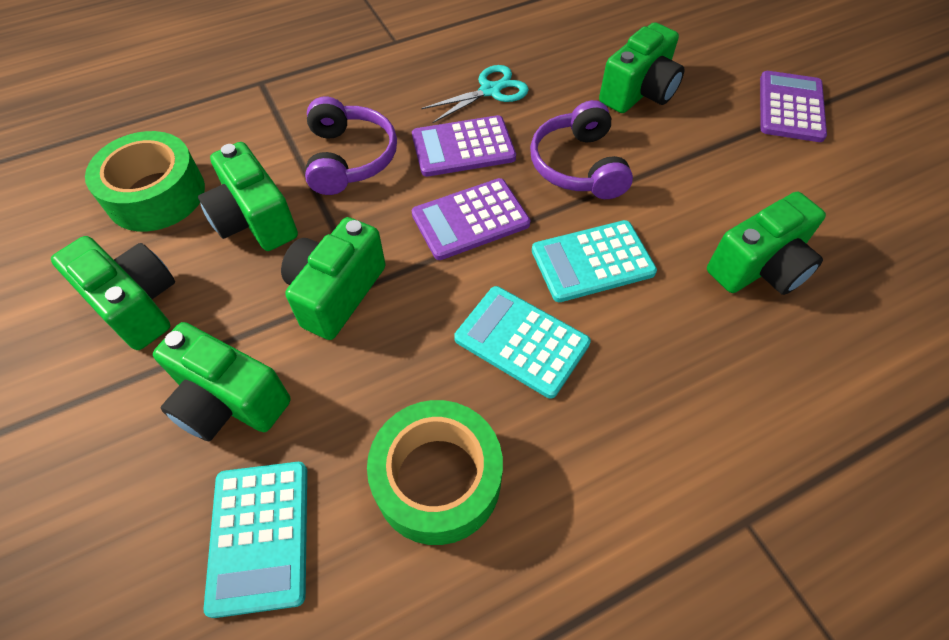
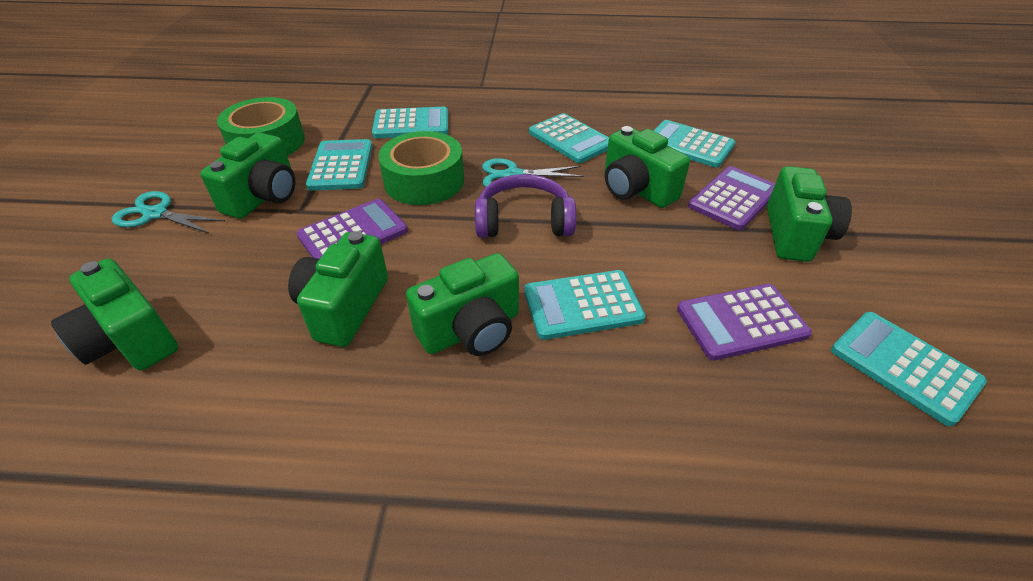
purple headphones: 2 -> 1
turquoise calculator: 3 -> 6
turquoise scissors: 1 -> 2

